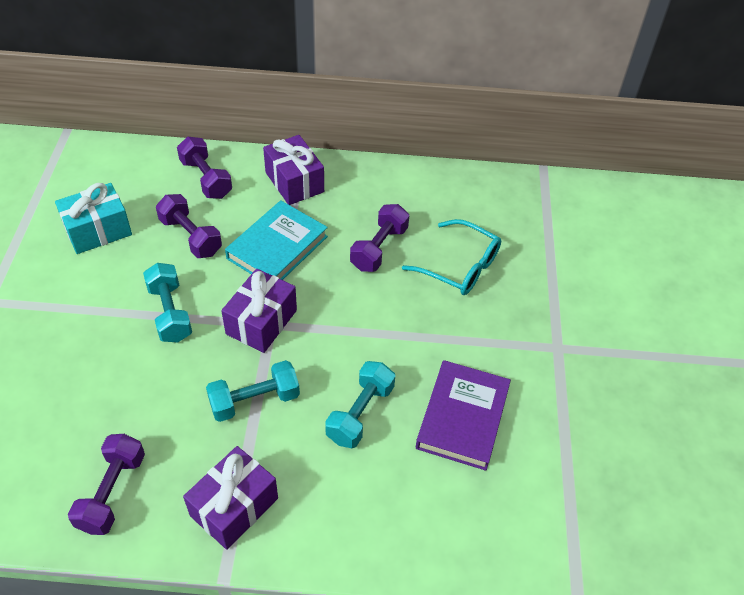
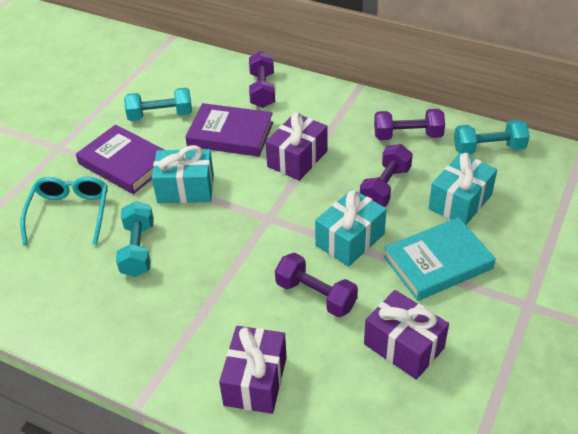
purple book: 1 -> 2
turquoise gift: 1 -> 3

